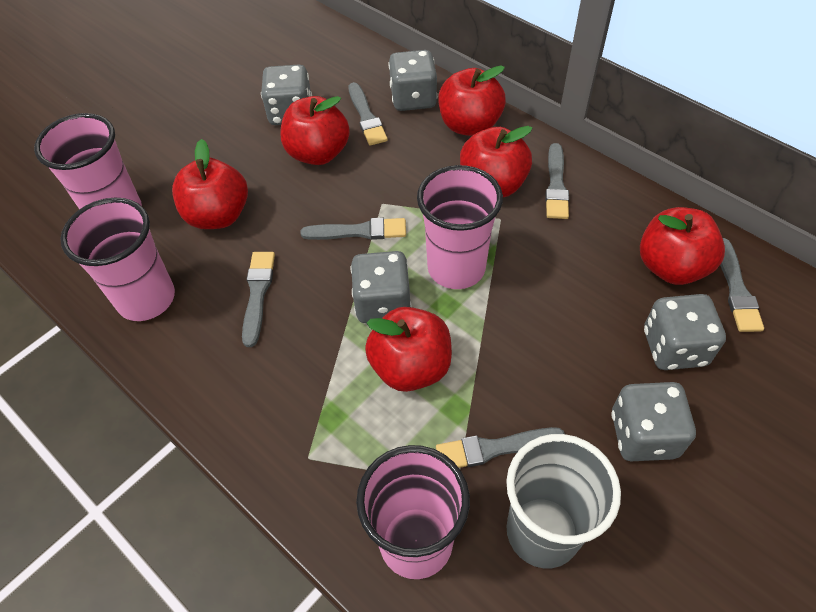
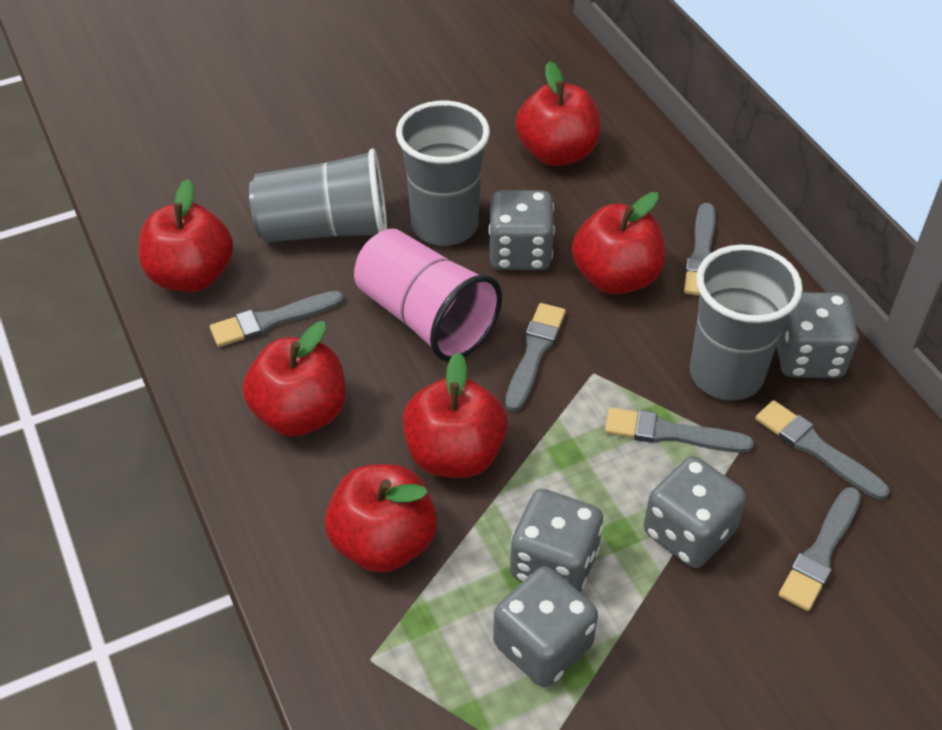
grey cup: 1 -> 3
pink cup: 4 -> 1

